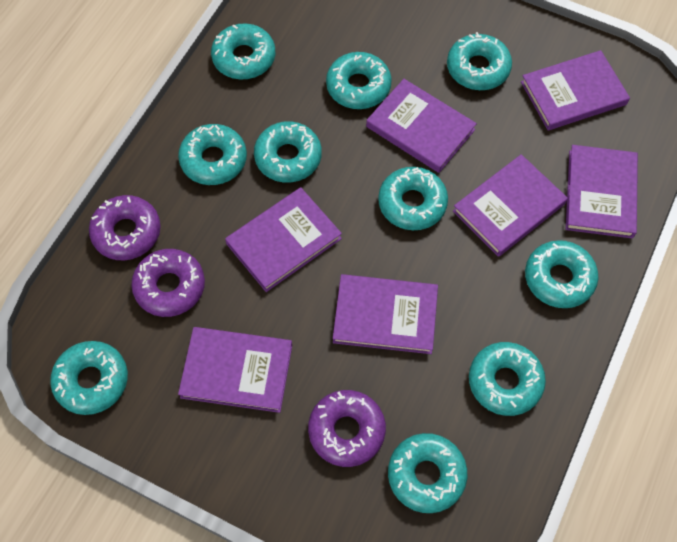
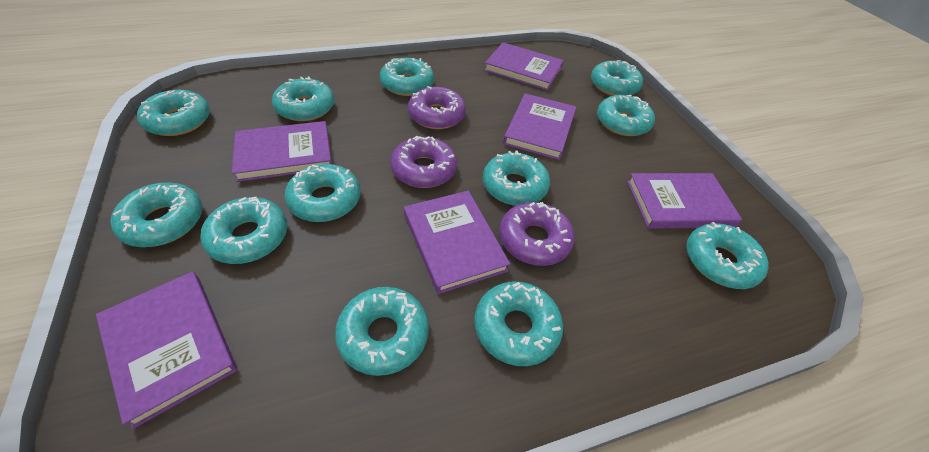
purple book: 7 -> 6
turquoise donut: 10 -> 12

